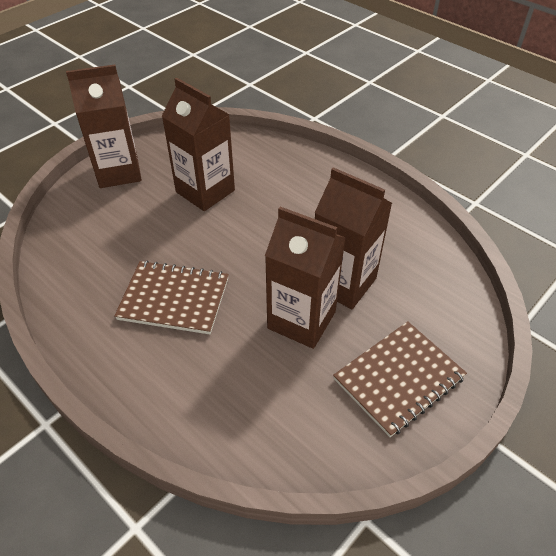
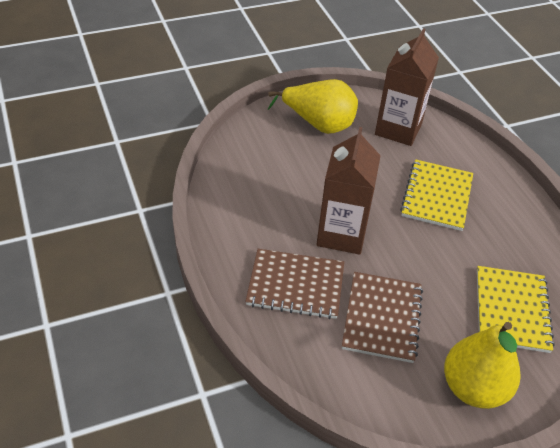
brown carton: 4 -> 2
yellow notebook: 0 -> 2
yellow pear: 0 -> 2

